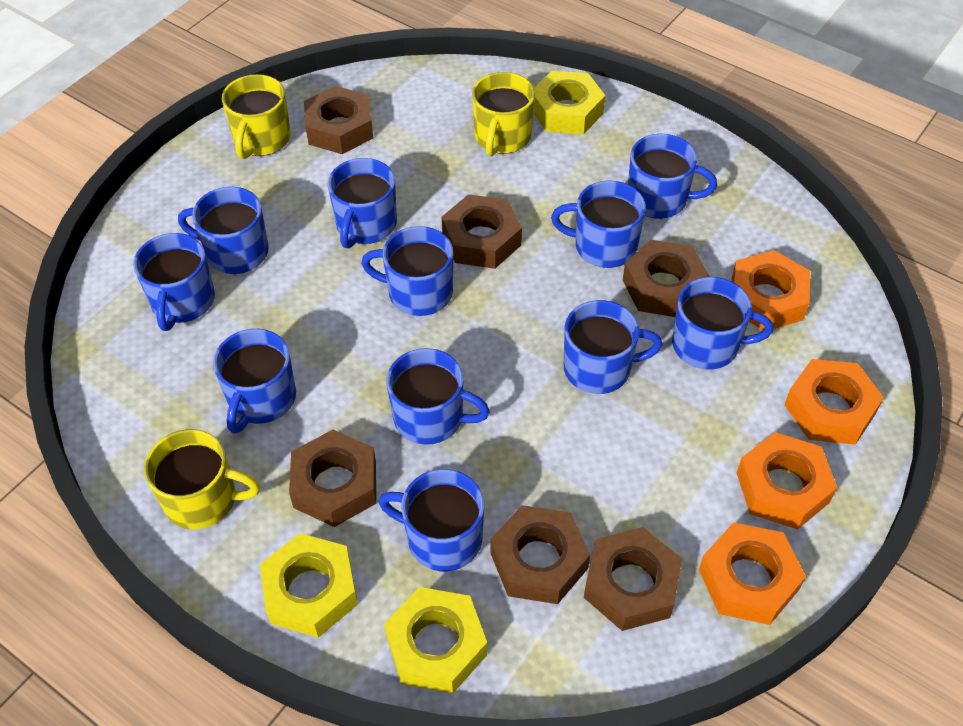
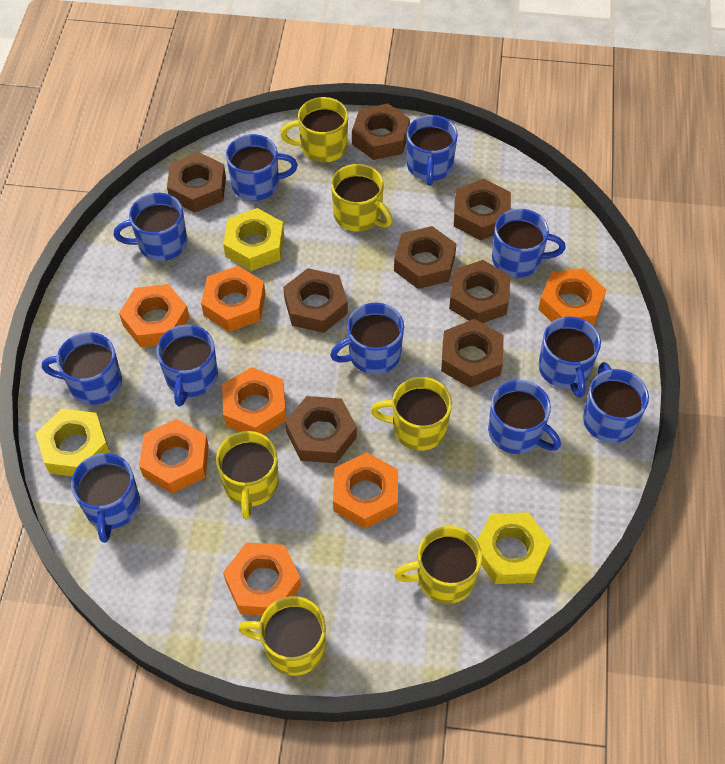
brown nut: 6 -> 8
orange nut: 4 -> 7
yellow mug: 3 -> 6

